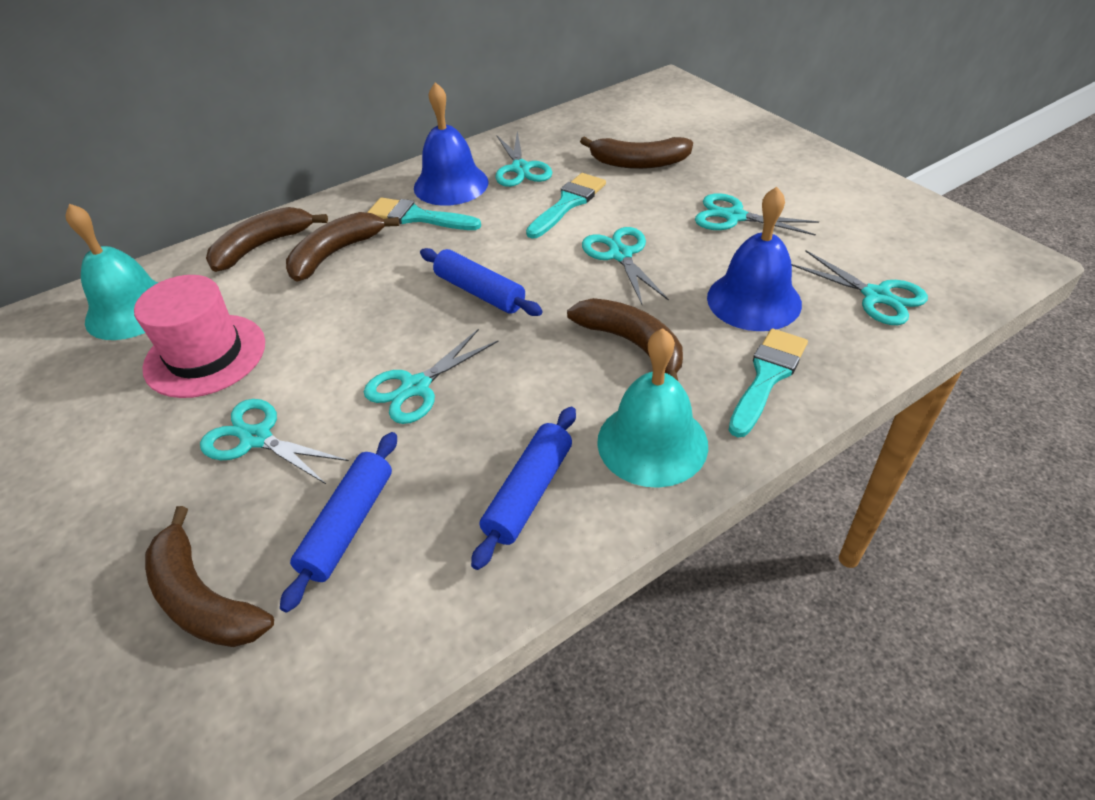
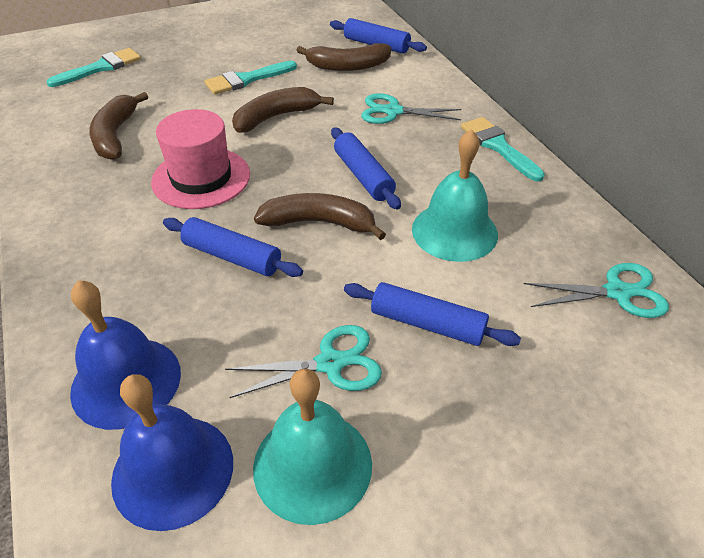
blue rolling pin: 3 -> 4
brown banana: 5 -> 4
turquoise scissors: 6 -> 3

